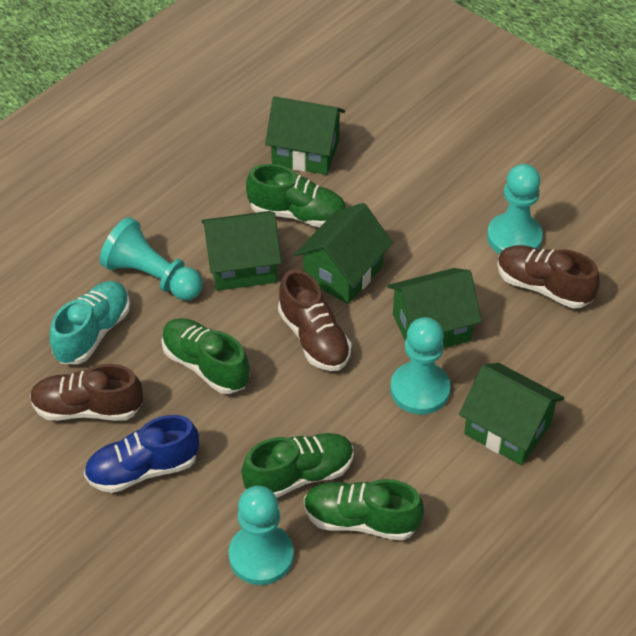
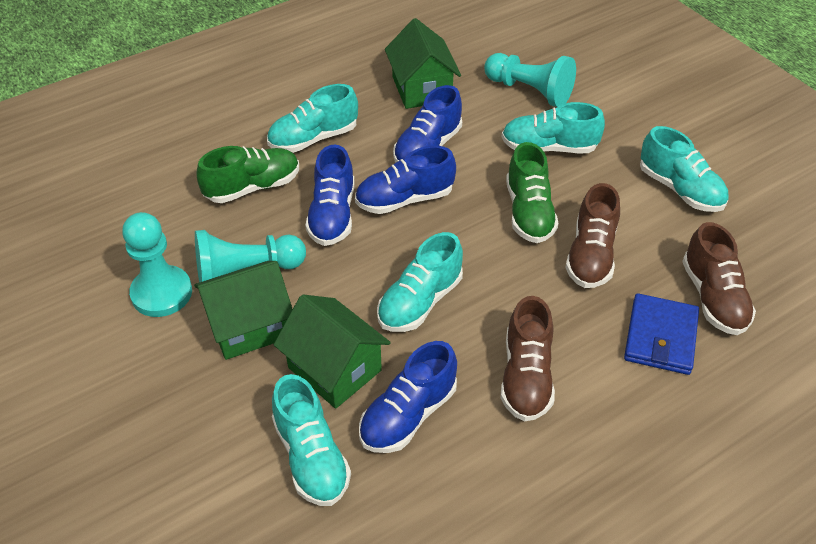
blue shoe: 1 -> 4
blue wallet: 0 -> 1
green house: 5 -> 3
green shoe: 4 -> 2
turquoise pawn: 4 -> 3
turquoise shoe: 1 -> 5

